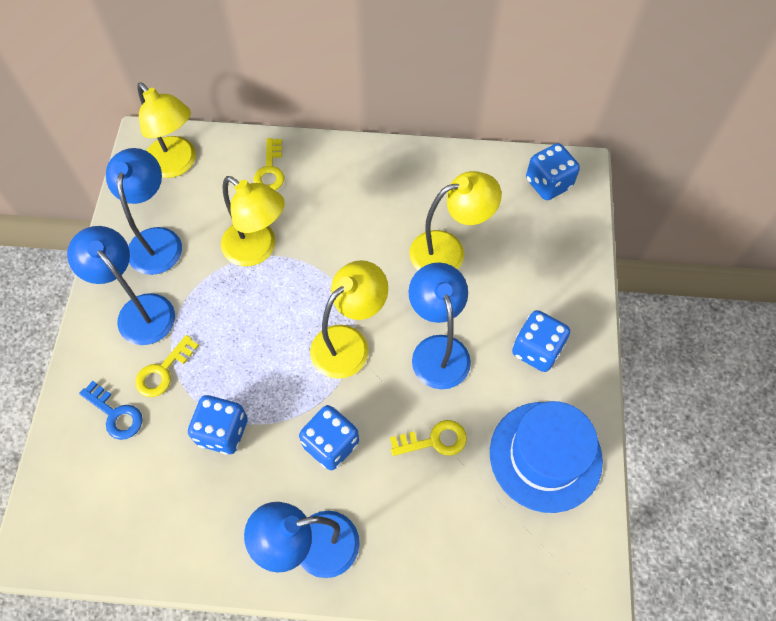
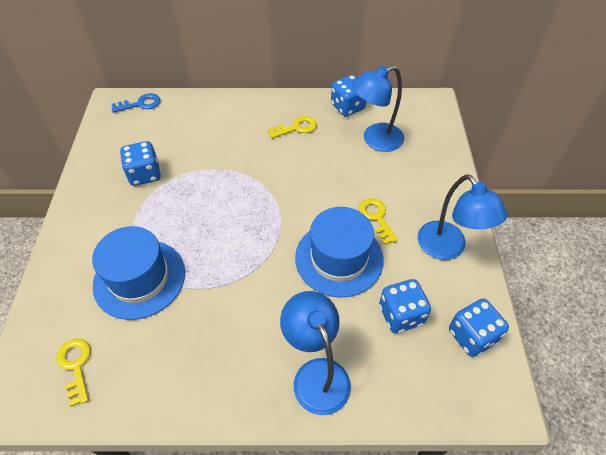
blue hat: 1 -> 2
blue lamp: 4 -> 3
yellow lamp: 4 -> 0

